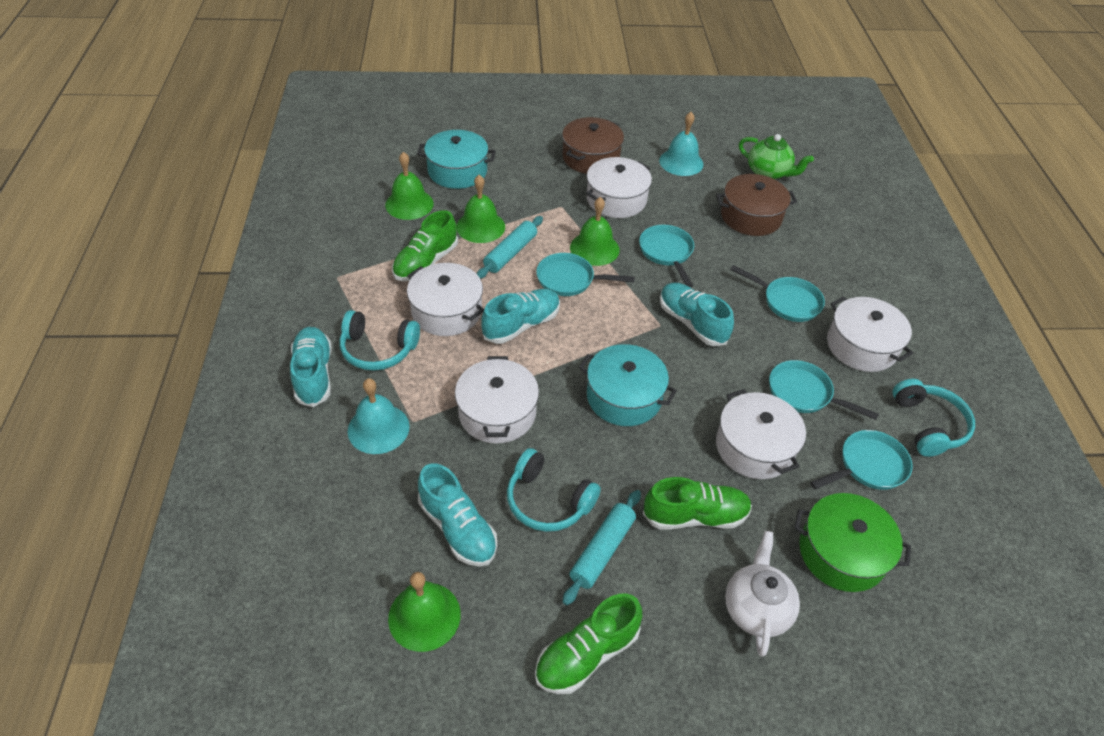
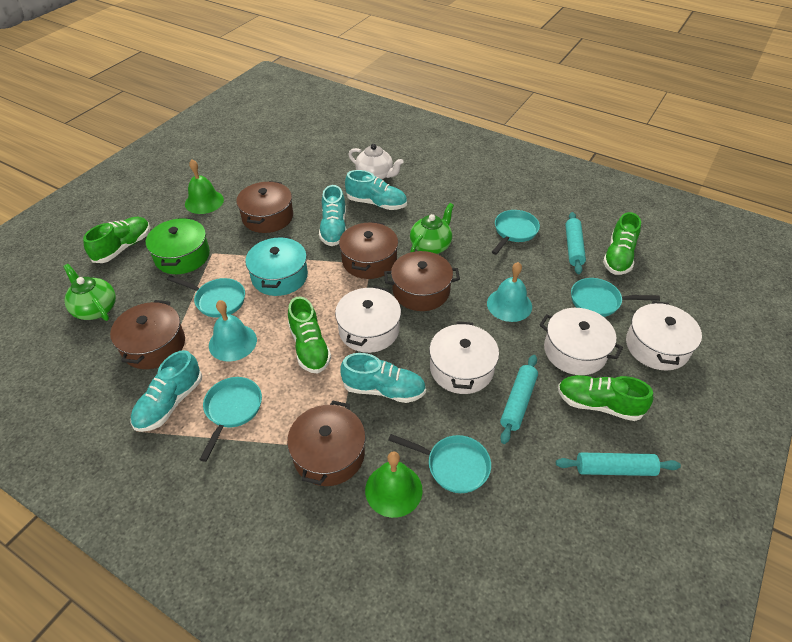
brown pot: 2 -> 5
green bell: 4 -> 2
green shoe: 3 -> 4
green teapot: 1 -> 2
turquoise headphones: 3 -> 0
turquoise pot: 2 -> 1
turquoise rolling pin: 2 -> 3
white pot: 5 -> 4

